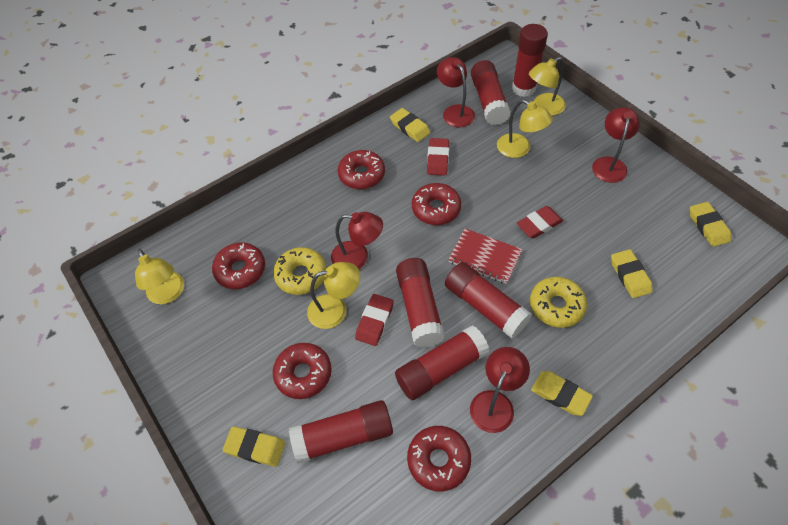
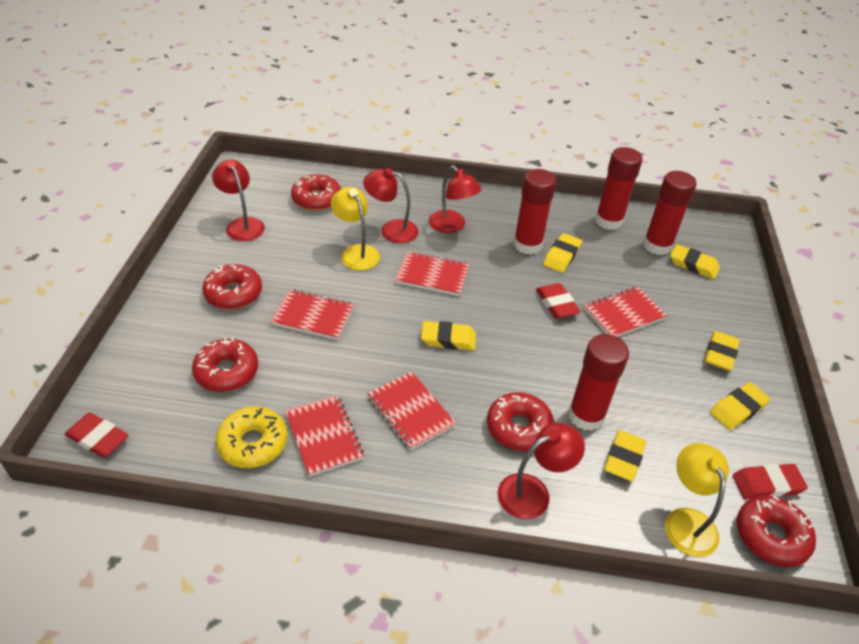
red glue stick: 6 -> 4
red notebook: 1 -> 5
yellow donut: 2 -> 1
yellow eraser: 5 -> 6
yellow lamp: 4 -> 2

